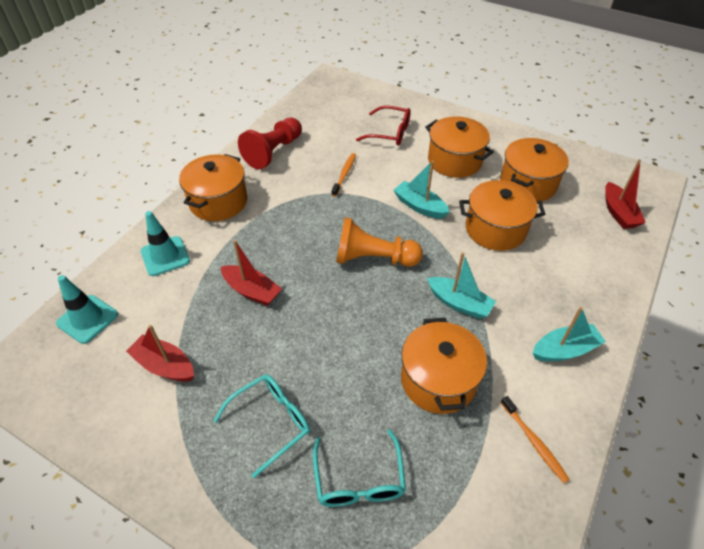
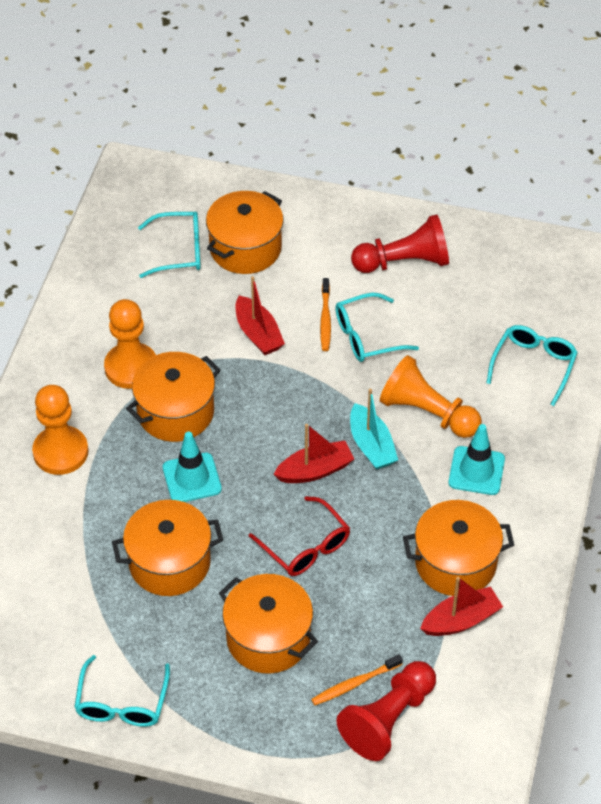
orange pawn: 1 -> 3
red pawn: 1 -> 2
turquoise boat: 3 -> 1
turquoise glasses: 2 -> 4

